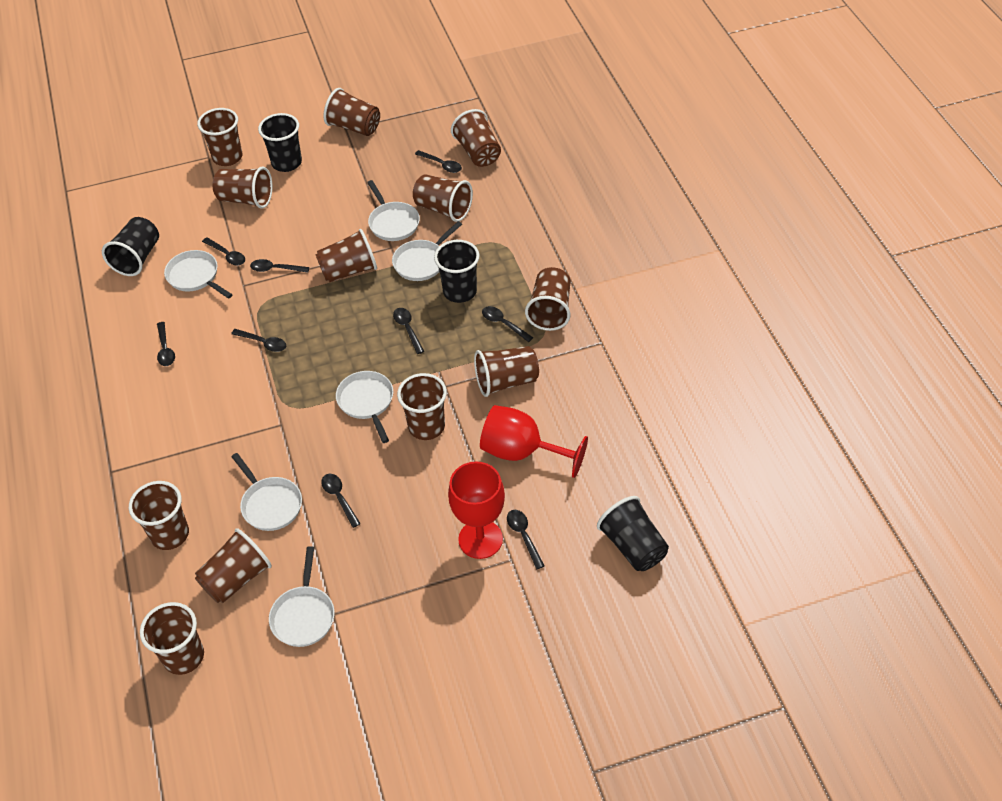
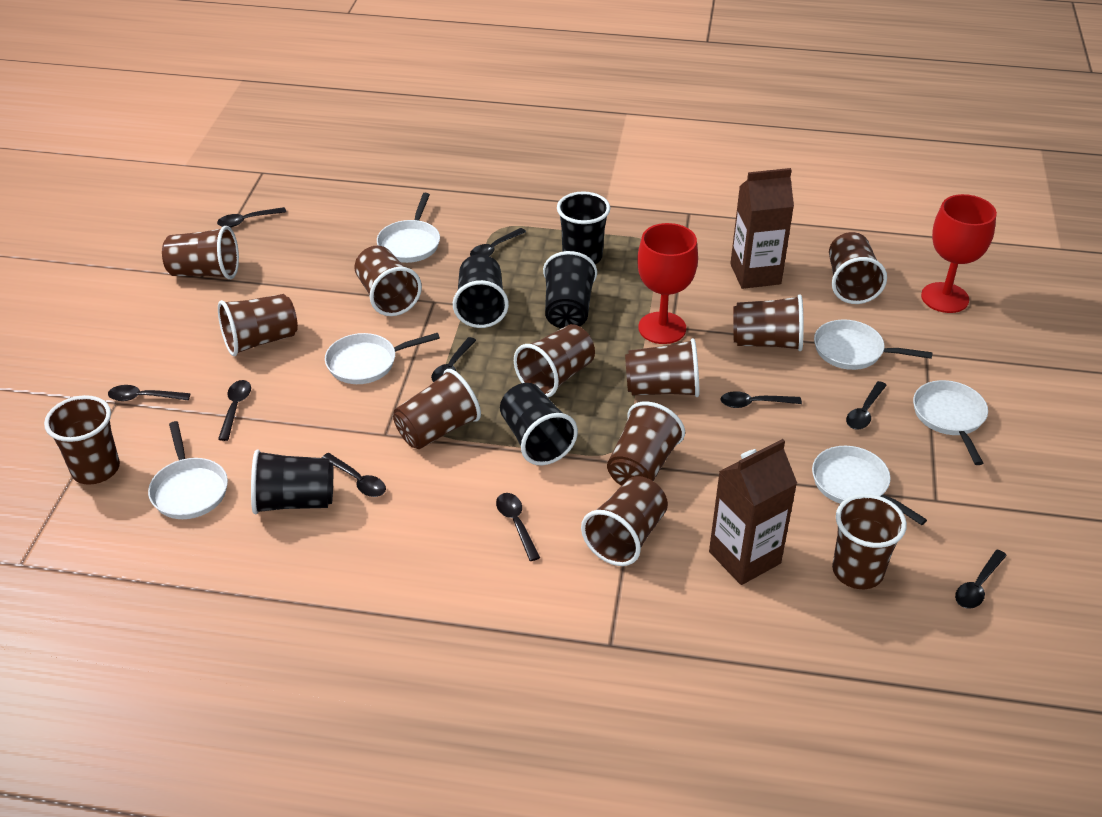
black cup: 4 -> 5
black spoon: 9 -> 10
brown carton: 0 -> 2

